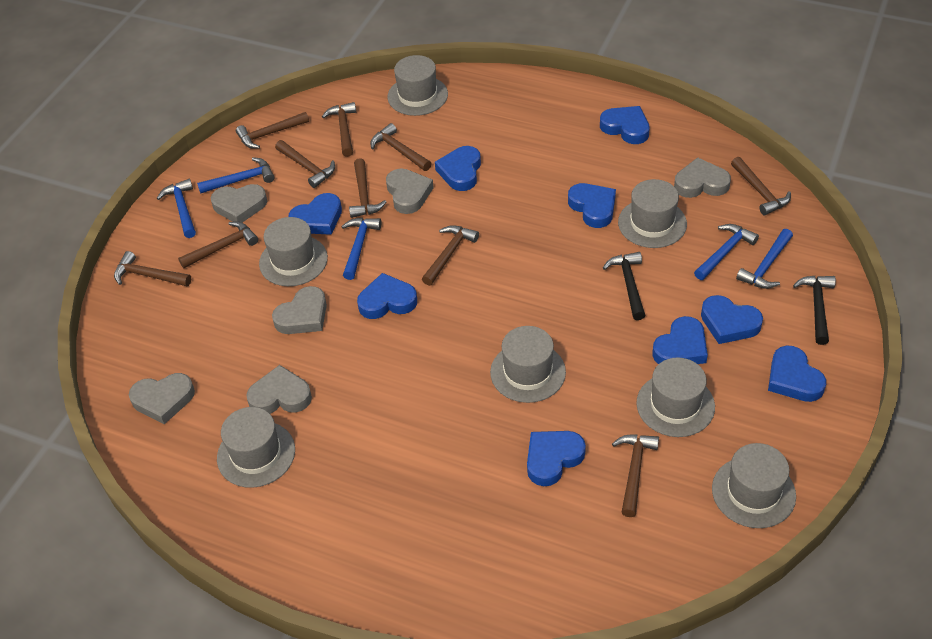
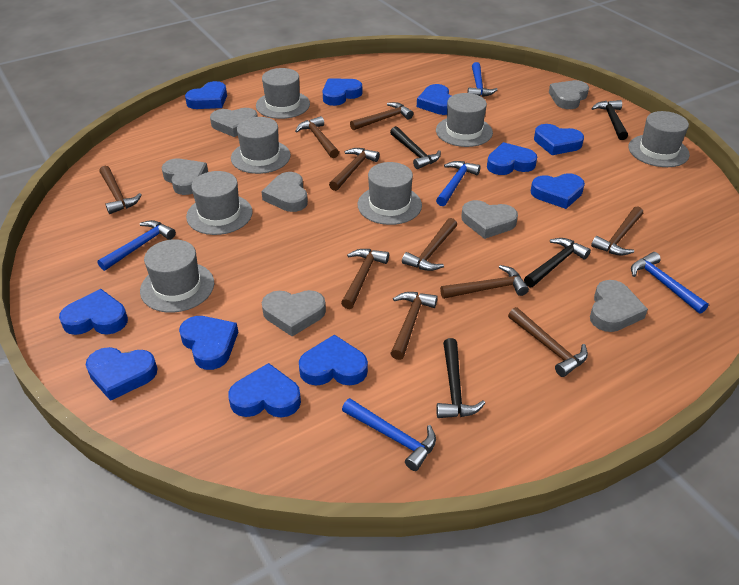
black hammer: 2 -> 4
blue heart: 9 -> 11
grey heart: 6 -> 7

